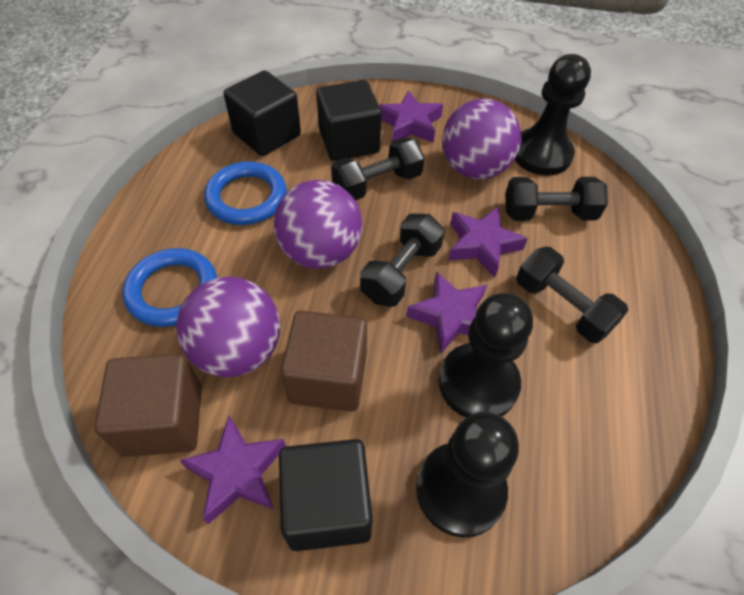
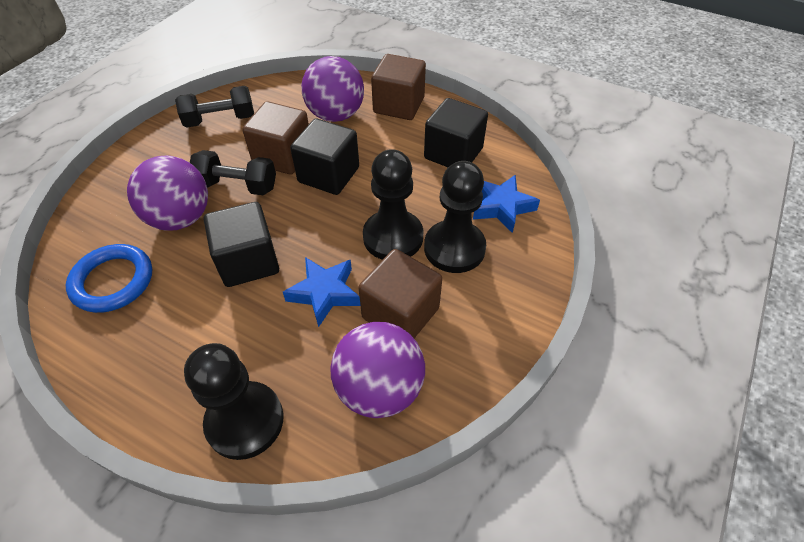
black dumbbell: 4 -> 2
blue ring: 2 -> 1
blue star: 0 -> 2
brown cube: 2 -> 3
purple star: 4 -> 0

